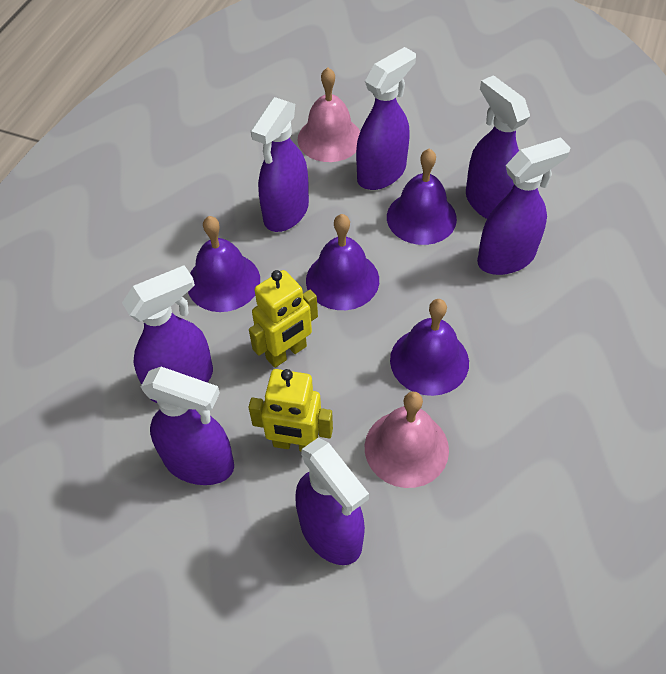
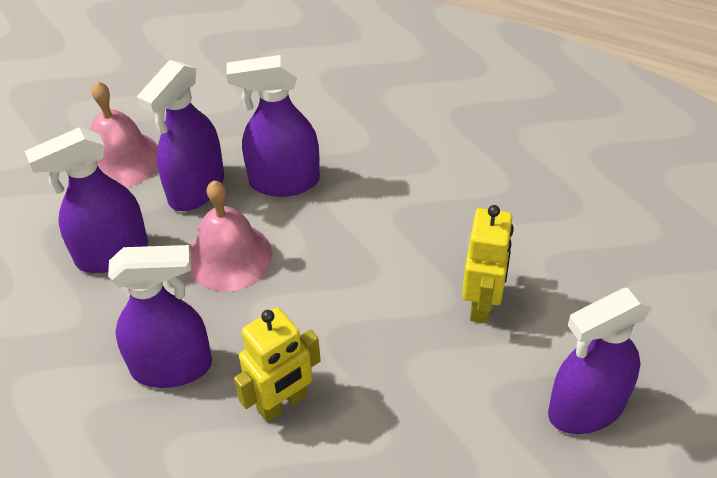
purple bell: 4 -> 0
purple spray bottle: 7 -> 5

